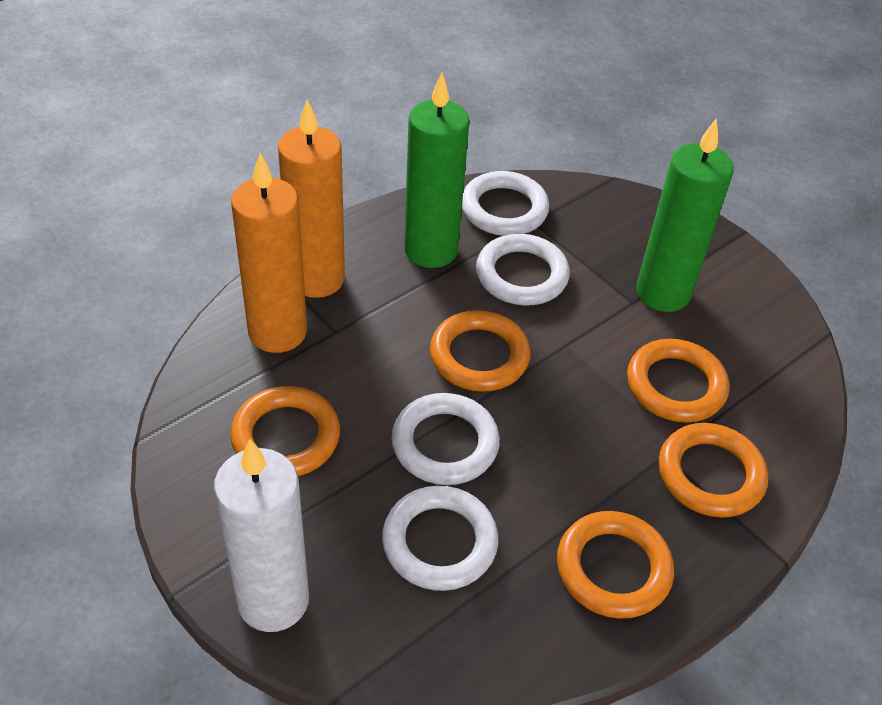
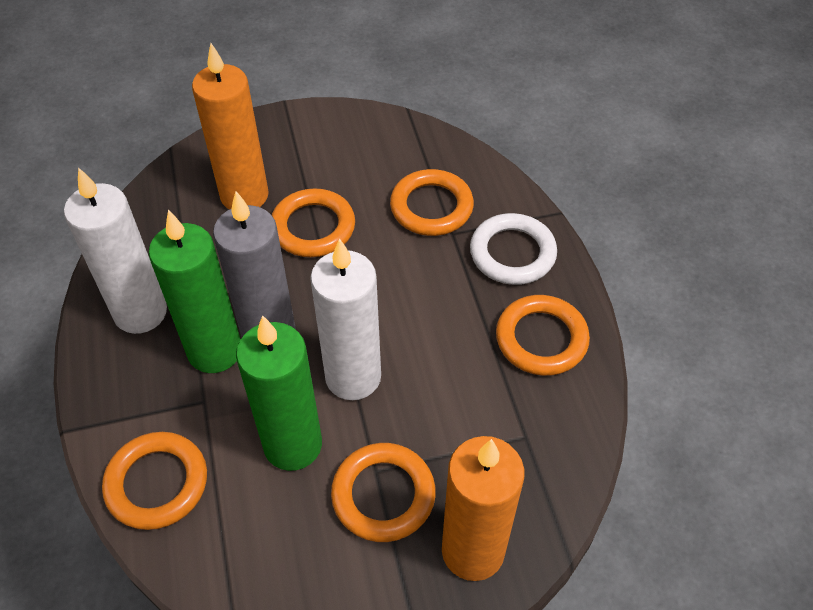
grey candle: 0 -> 1
white candle: 1 -> 2
white ring: 4 -> 1

